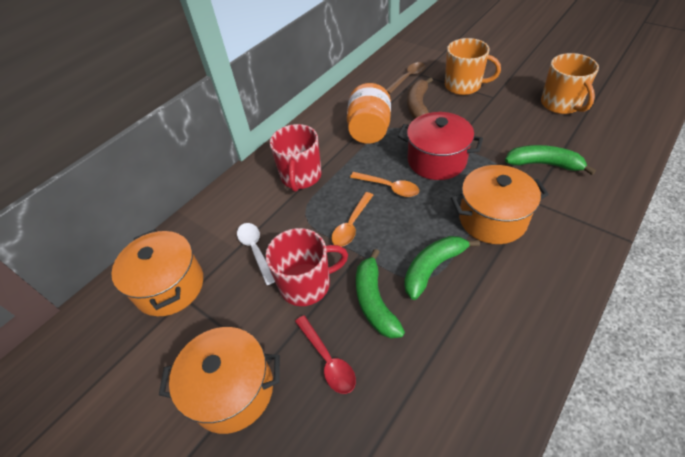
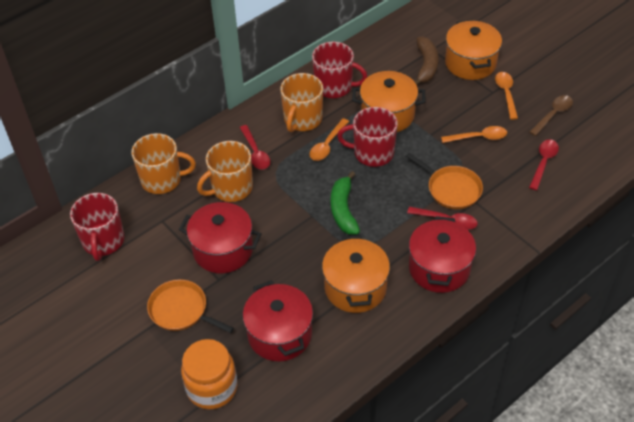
green banana: 3 -> 1
orange mug: 2 -> 3
orange pan: 0 -> 2
orange spoon: 2 -> 3
red mug: 2 -> 3
red pot: 1 -> 3
red spoon: 1 -> 3
white spoon: 1 -> 0

